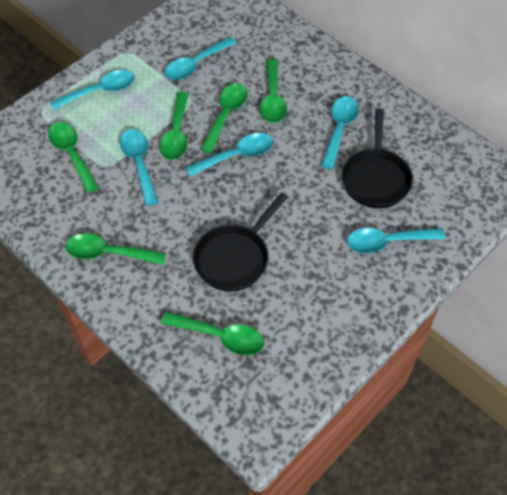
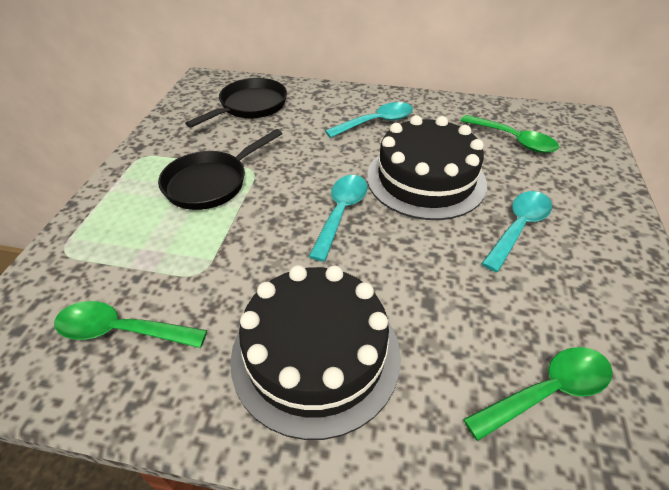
black cake: 0 -> 2
green spoon: 6 -> 3
turquoise spoon: 6 -> 3

